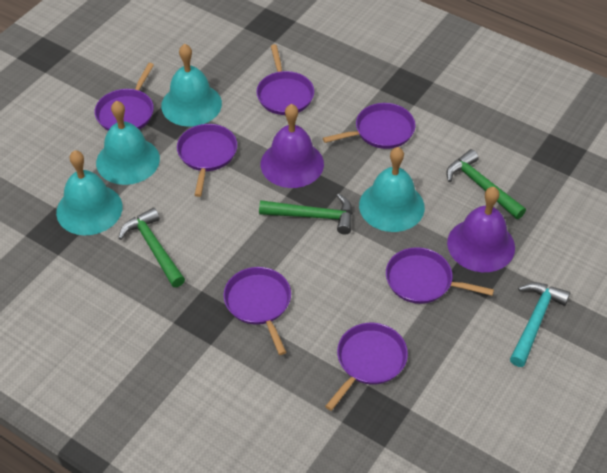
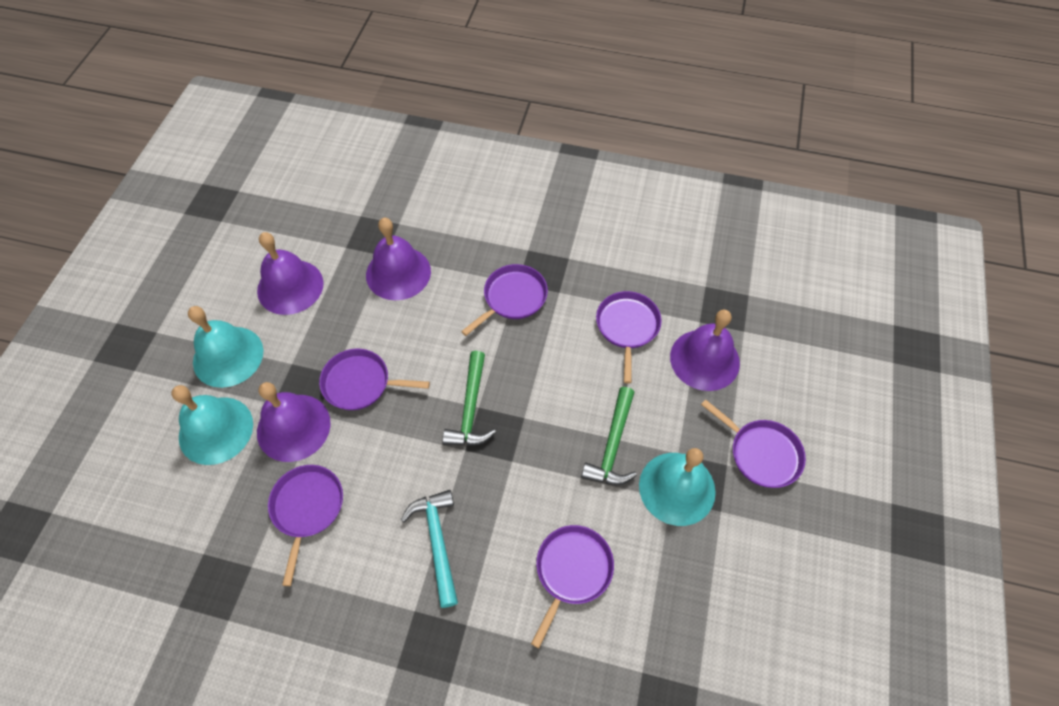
green hammer: 3 -> 2
purple bell: 2 -> 4
purple pan: 7 -> 6
turquoise bell: 4 -> 3

